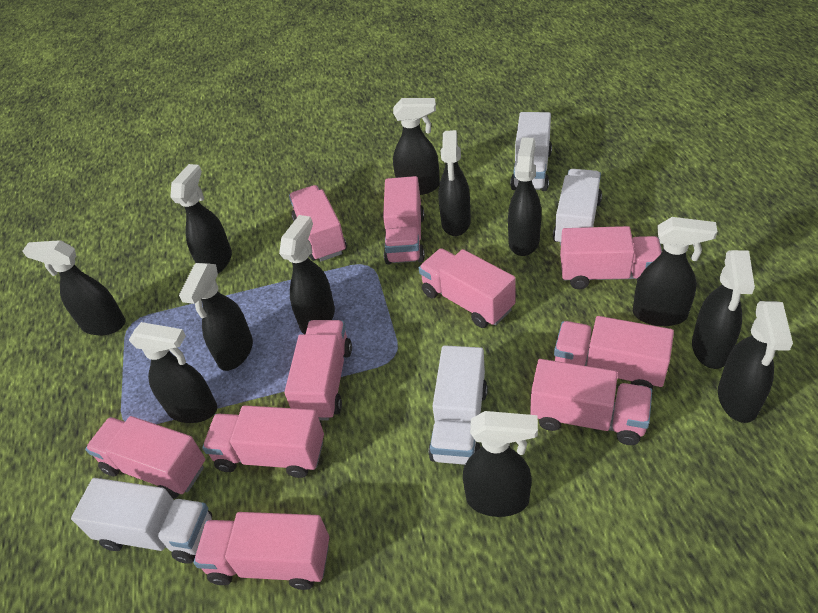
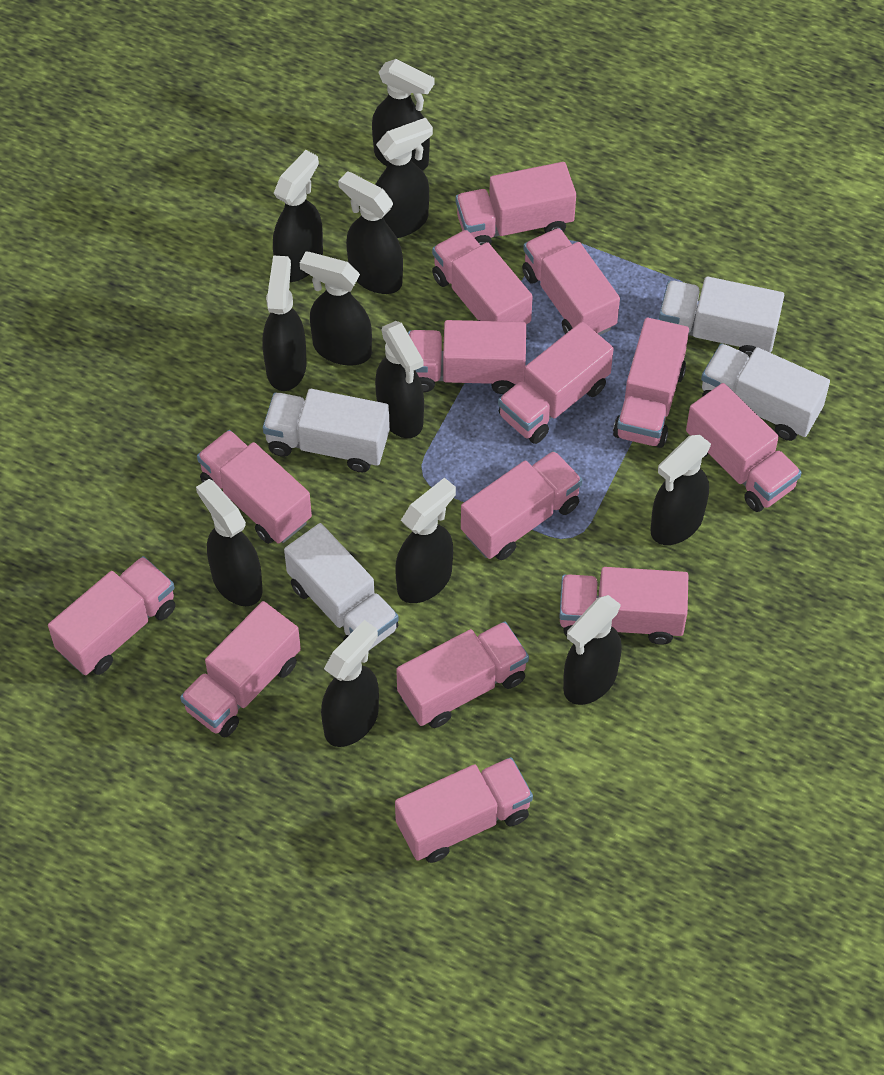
pink truck: 10 -> 14

